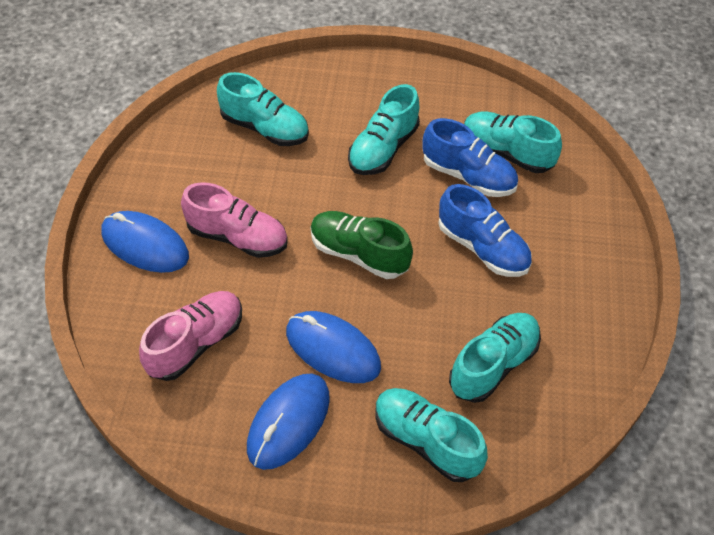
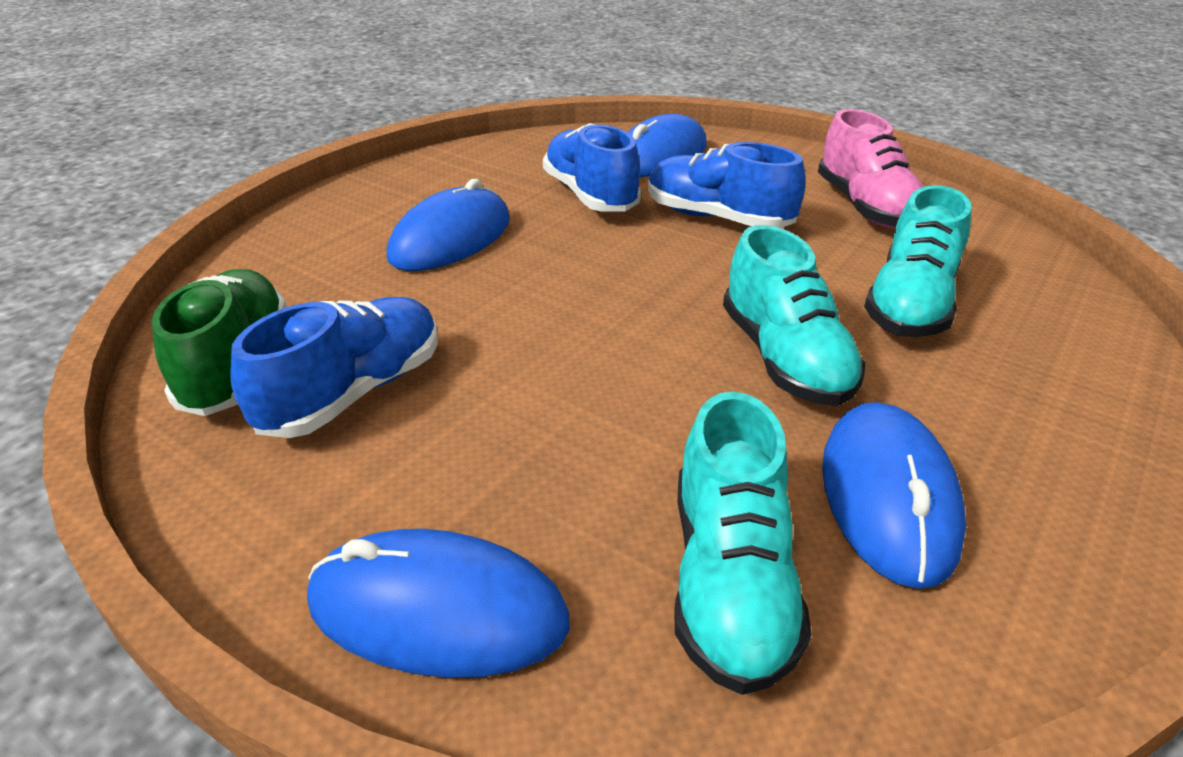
blue mouse: 3 -> 4
blue shoe: 2 -> 3
pink shoe: 2 -> 1
turquoise shoe: 5 -> 3

